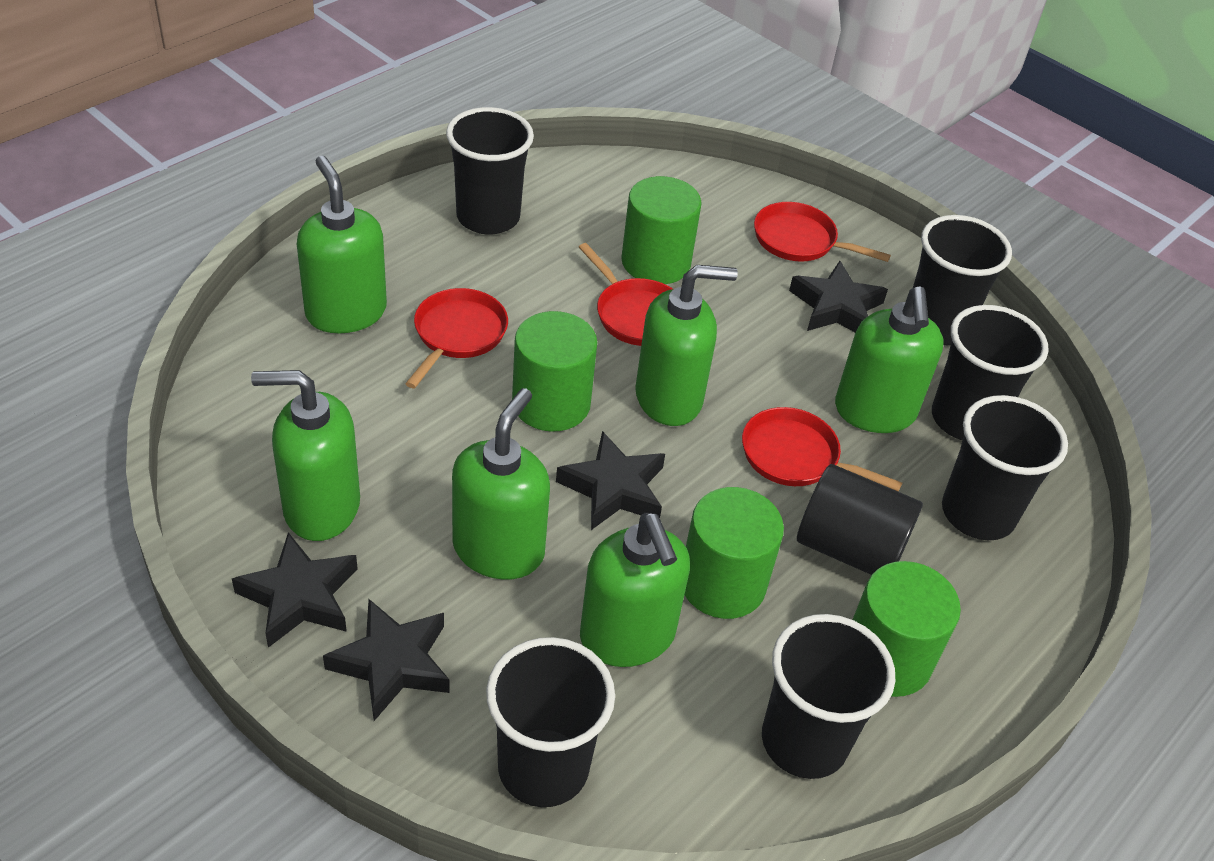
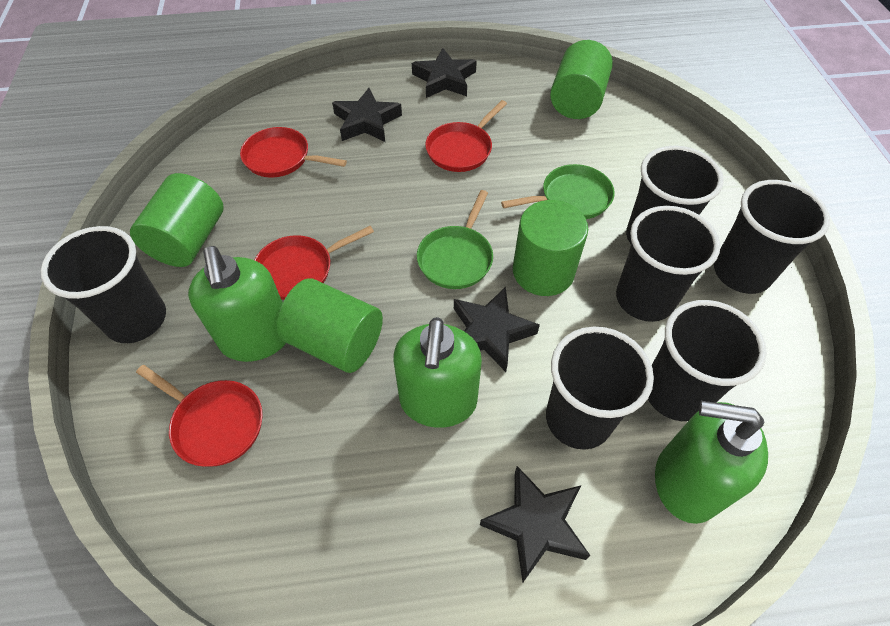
black cylinder: 1 -> 0
green pan: 0 -> 2
green soap dispenser: 6 -> 3

